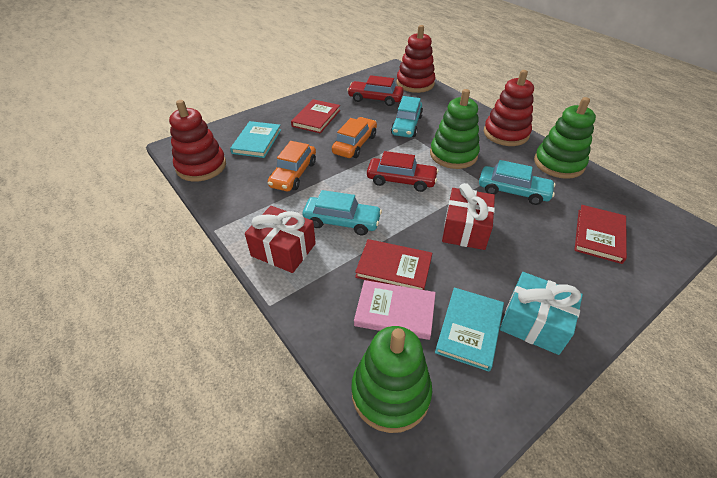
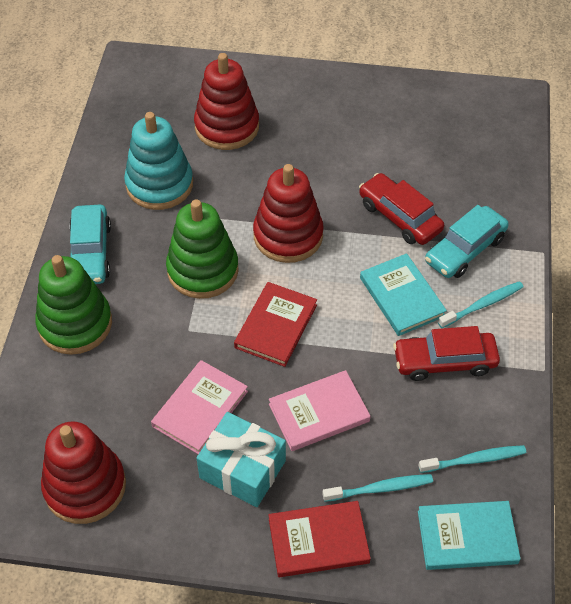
green stacking toy: 3 -> 2
orange car: 2 -> 0
pink book: 1 -> 2
red book: 3 -> 2
red gift: 2 -> 0
turquoise car: 3 -> 2
turquoise stacking toy: 0 -> 1
turquoise toothbrush: 0 -> 3

